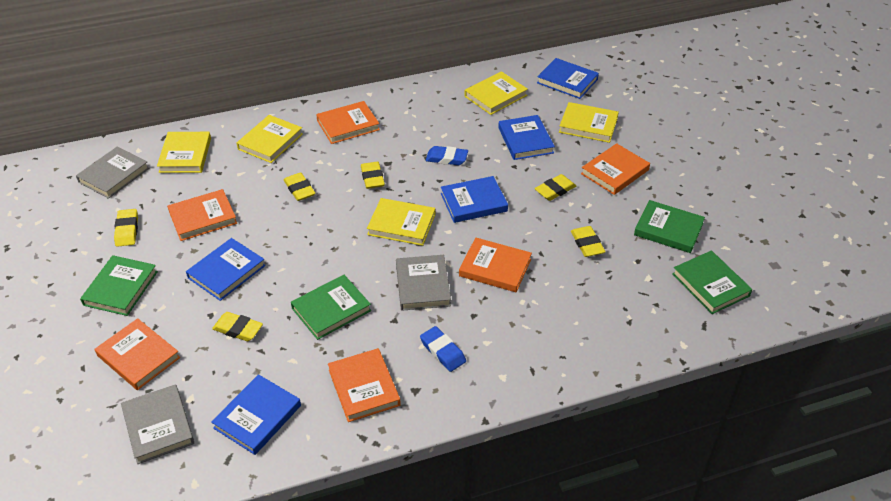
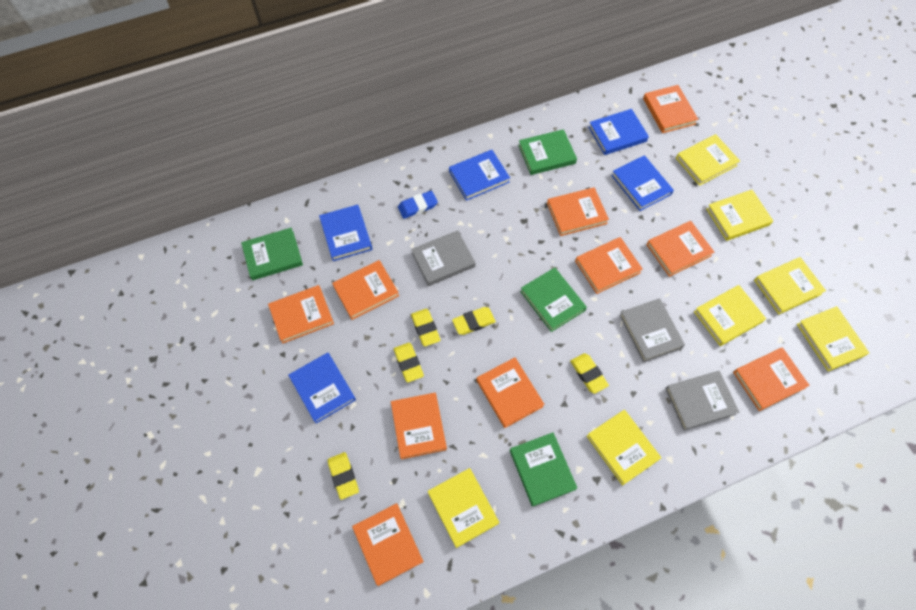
blue eraser: 2 -> 1
orange book: 6 -> 10
yellow book: 5 -> 7
yellow eraser: 6 -> 5

